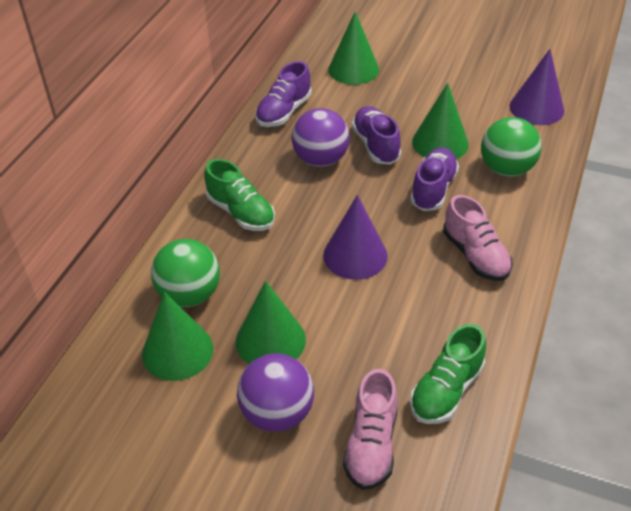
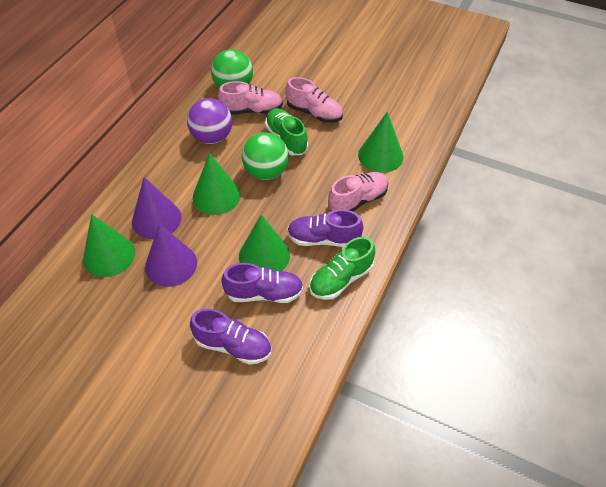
pink shoe: 2 -> 3
purple ball: 2 -> 1

